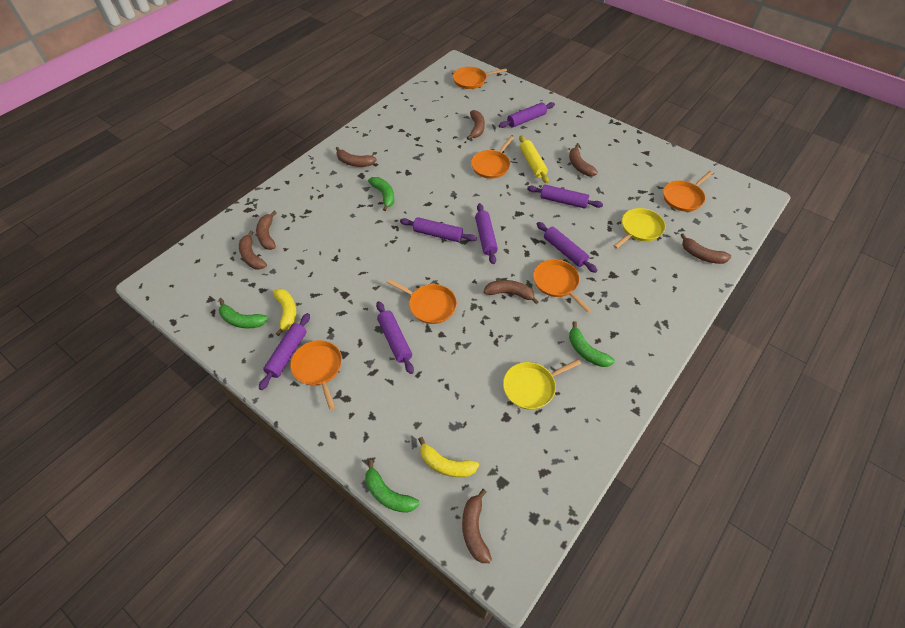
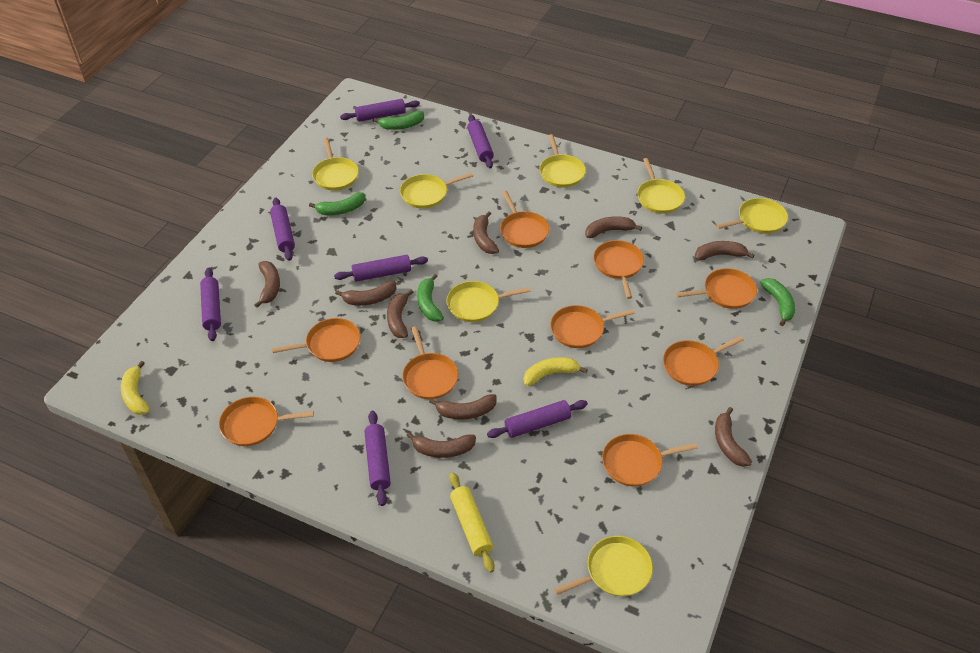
brown banana: 8 -> 9
orange pan: 6 -> 9
yellow pan: 2 -> 7

